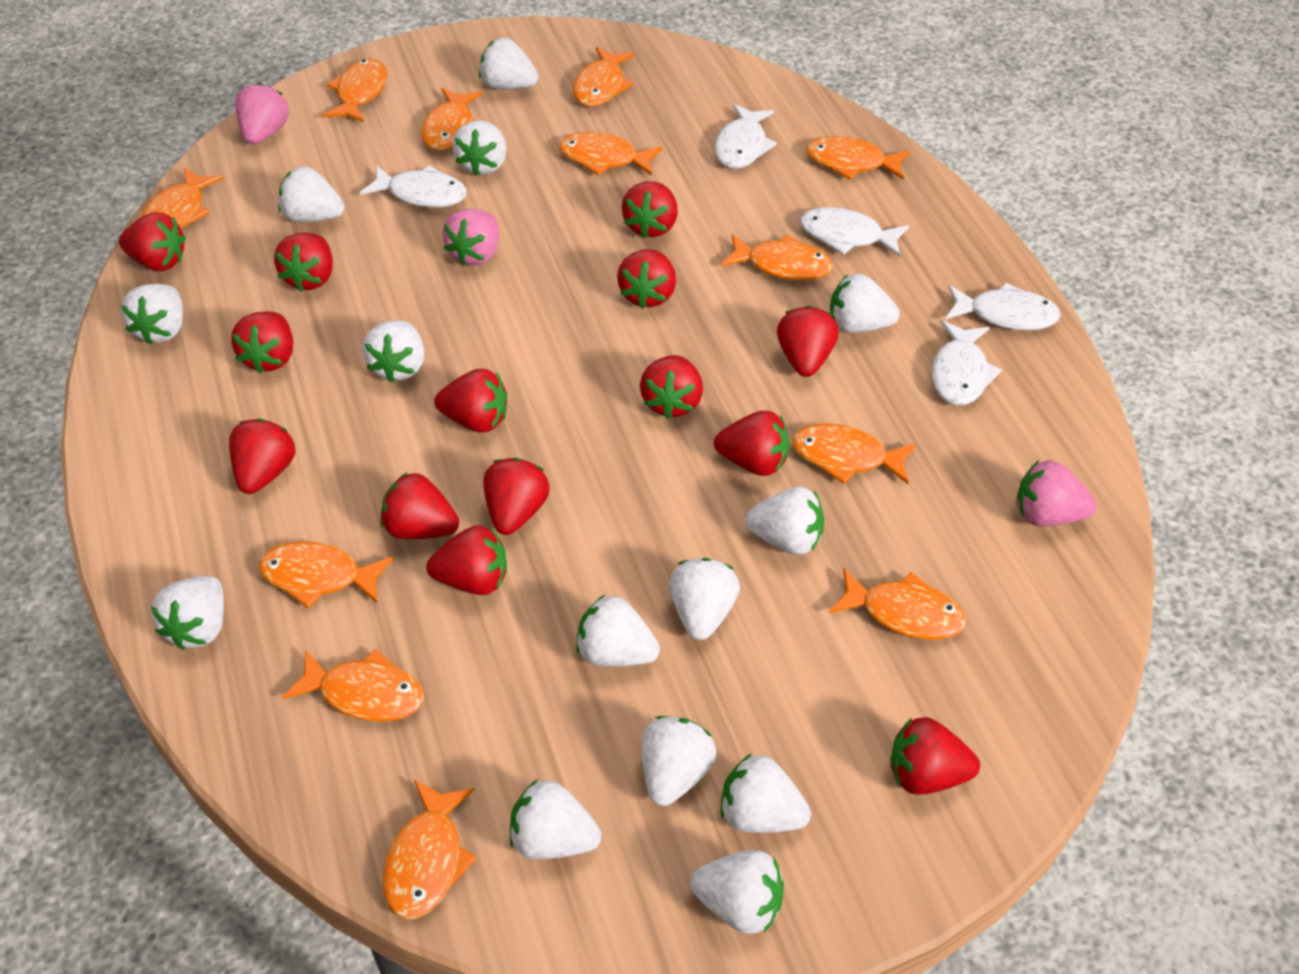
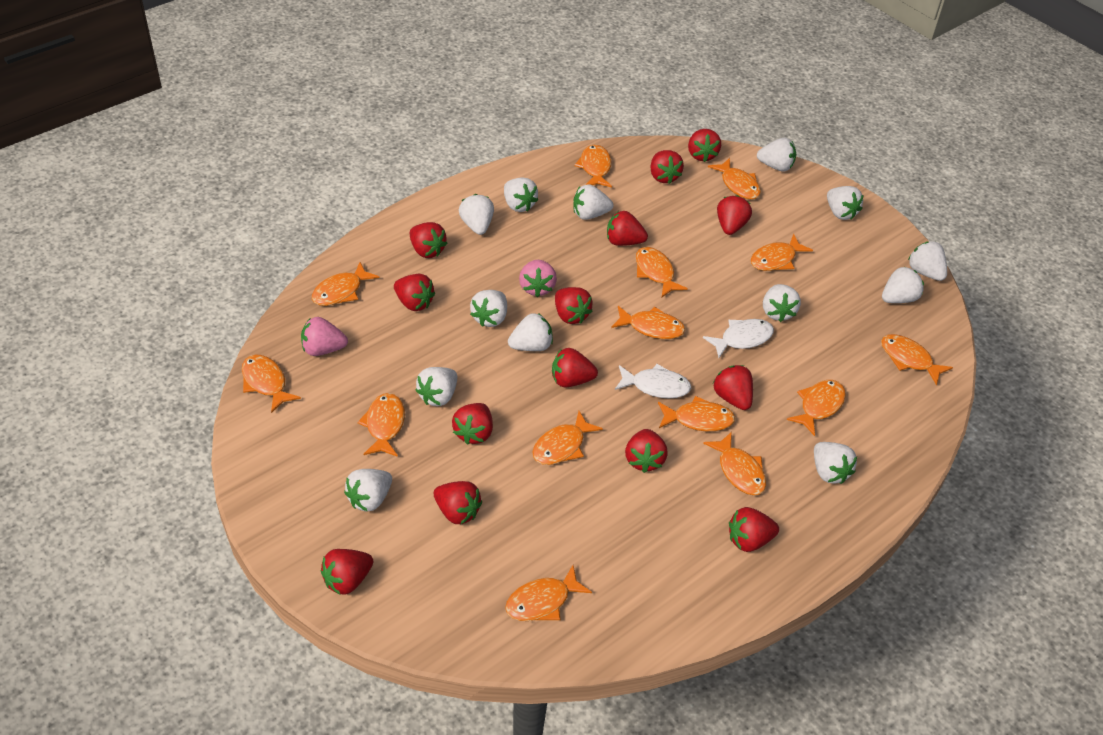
orange fish: 12 -> 14
pink strawberry: 3 -> 2
white fish: 5 -> 2
white strawberry: 14 -> 13

